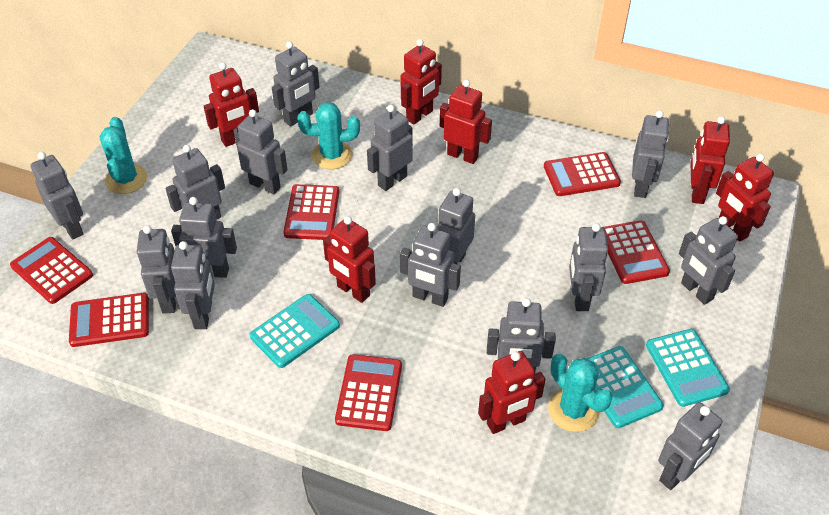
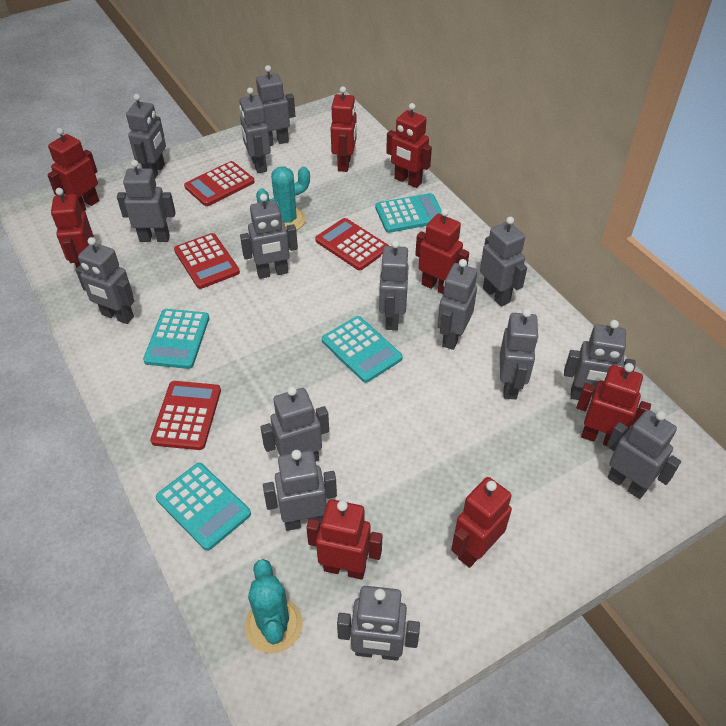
red calculator: 6 -> 4
red robot: 7 -> 8
turquoise cactus: 3 -> 2
turquoise calculator: 3 -> 4

